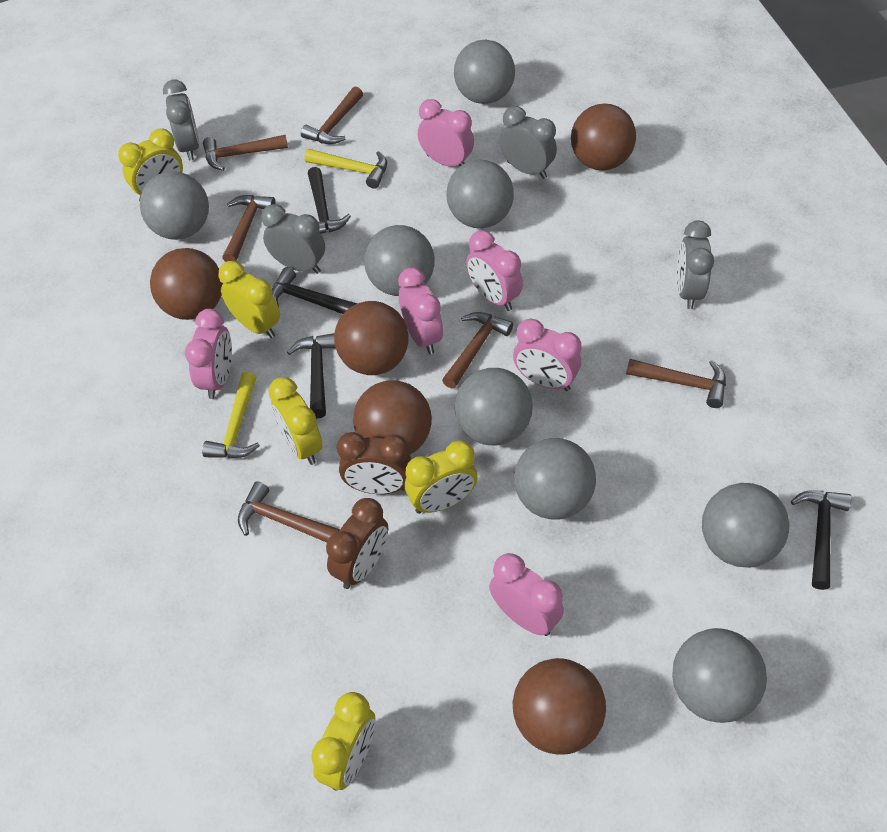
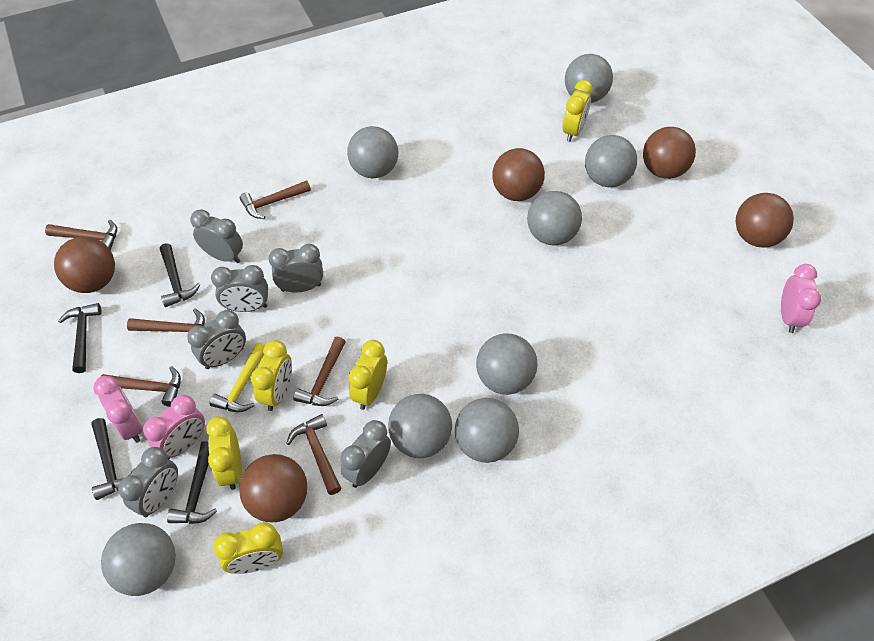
brown clock: 2 -> 0
grey clock: 4 -> 6
pink clock: 6 -> 3
yellow hammer: 2 -> 1

